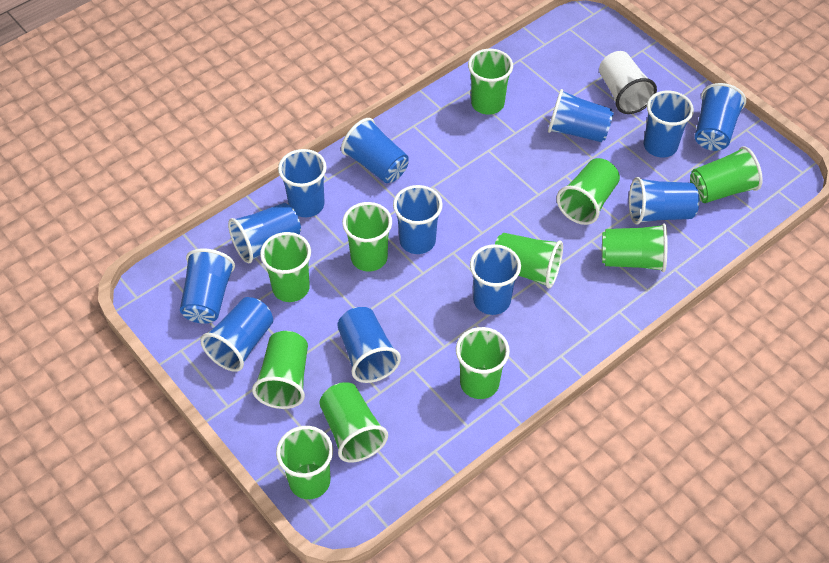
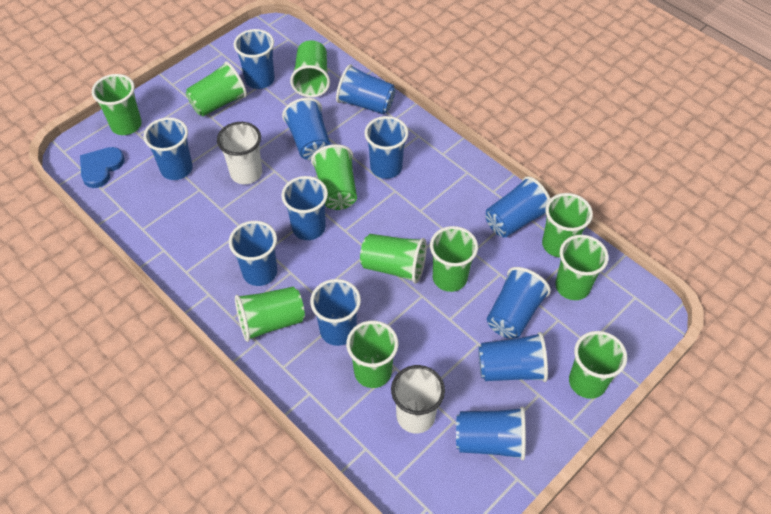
blue heart: 0 -> 1
white cup: 1 -> 2

